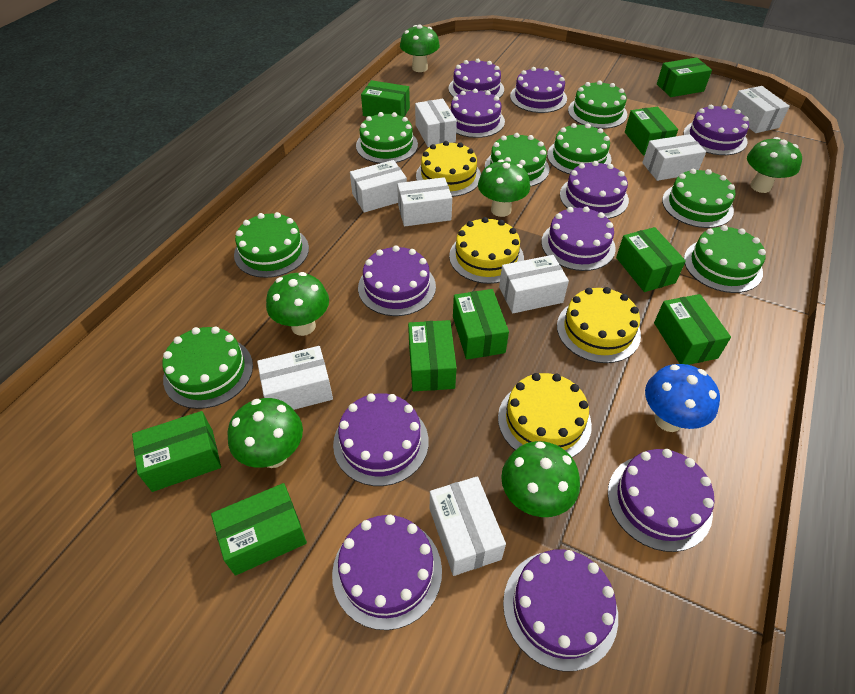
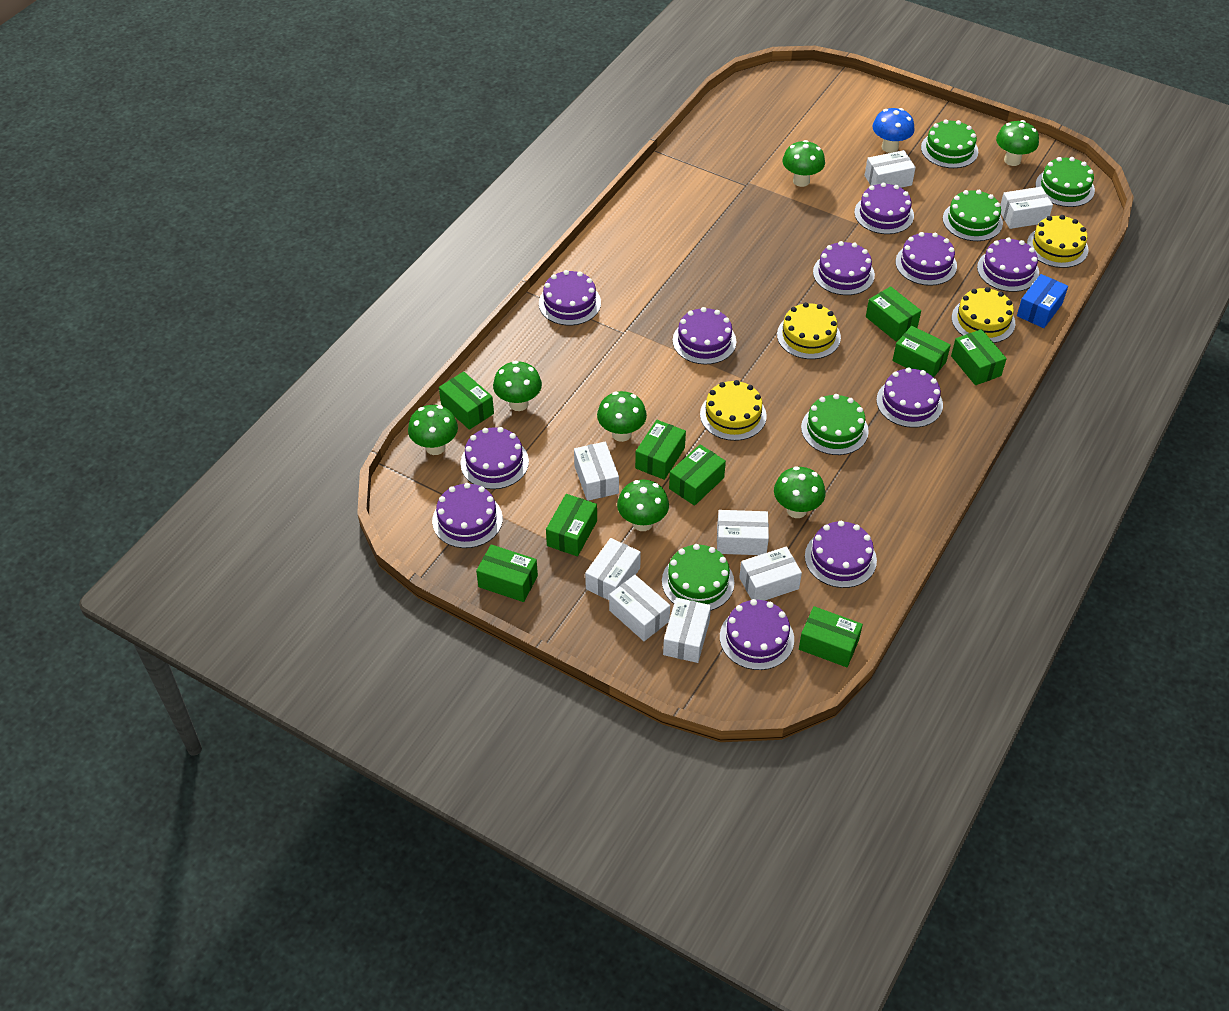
blue box: 0 -> 1
green cake: 8 -> 5
green mushroom: 6 -> 7

